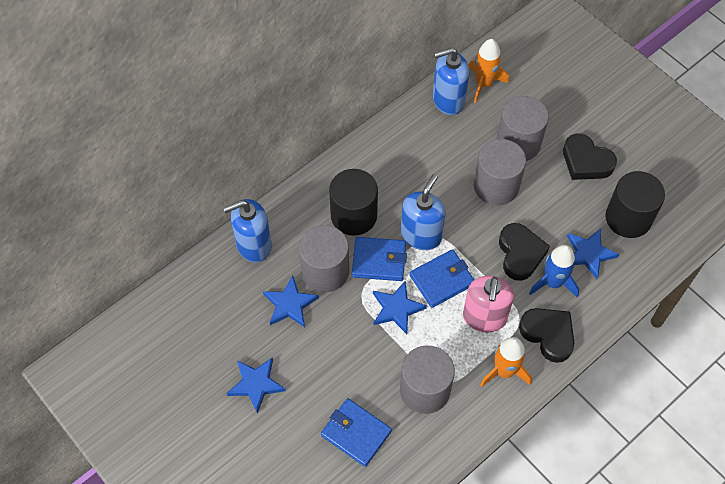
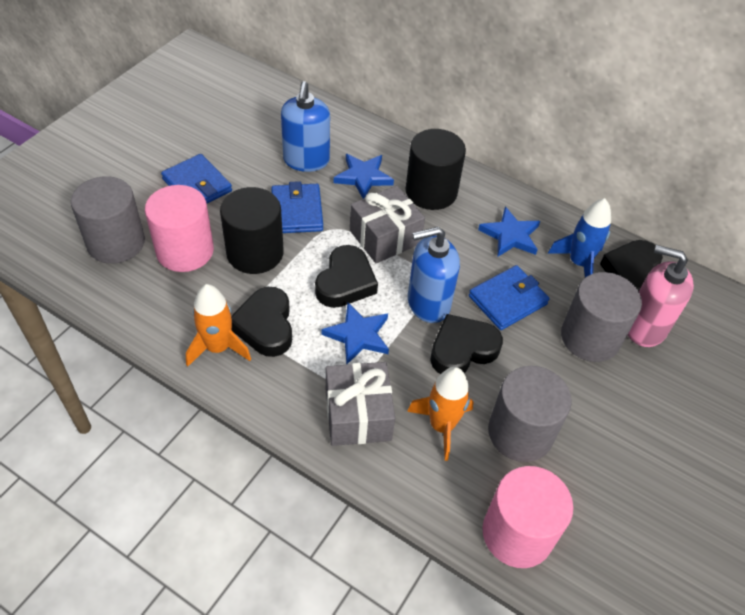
black heart: 3 -> 4
blue soap dispenser: 3 -> 2
blue star: 4 -> 3
grey cylinder: 4 -> 3
grey gift: 0 -> 2
pink cylinder: 0 -> 2

